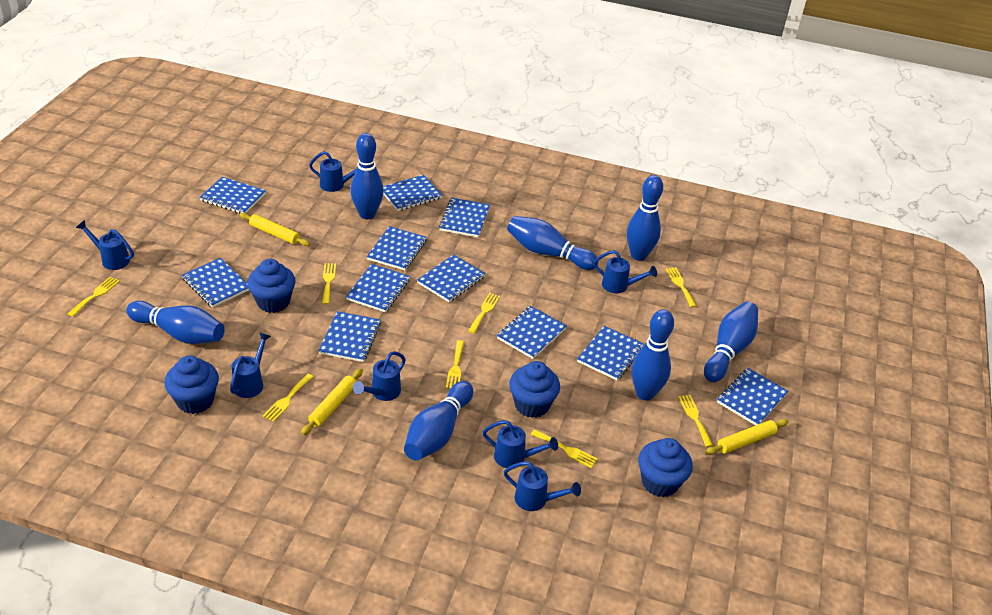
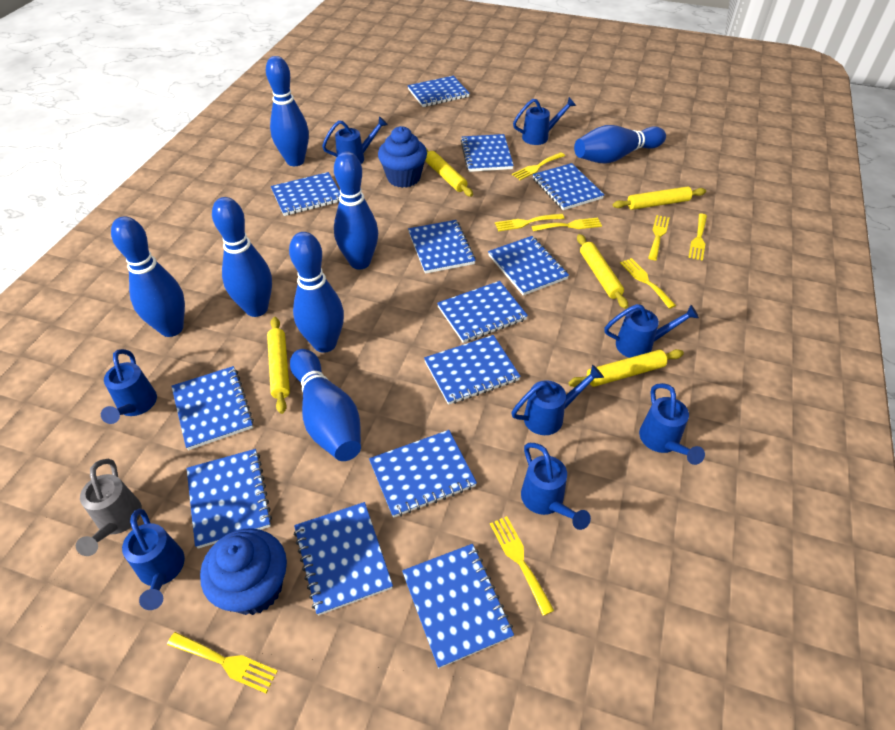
blue cupcake: 4 -> 2
blue notebook: 11 -> 13
blue watering can: 7 -> 8
grey watering can: 0 -> 1
yellow rolling pin: 3 -> 5

